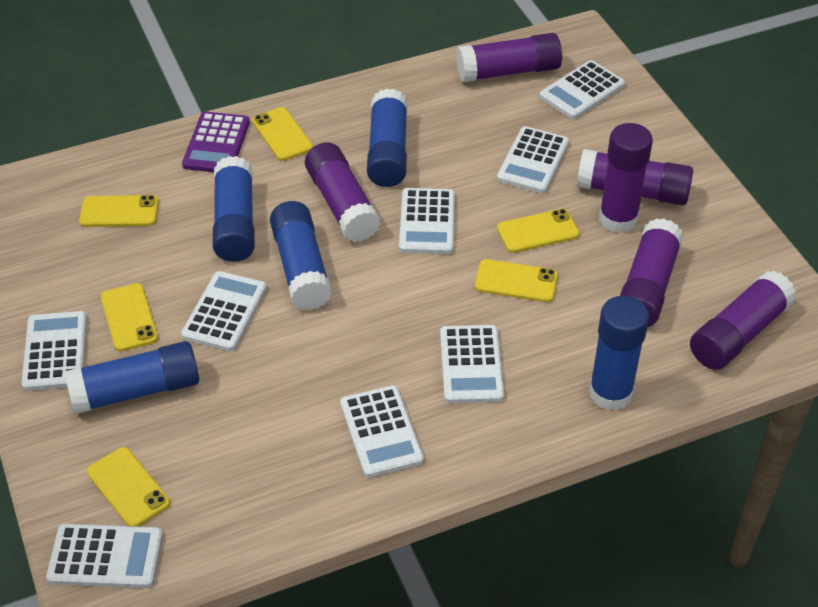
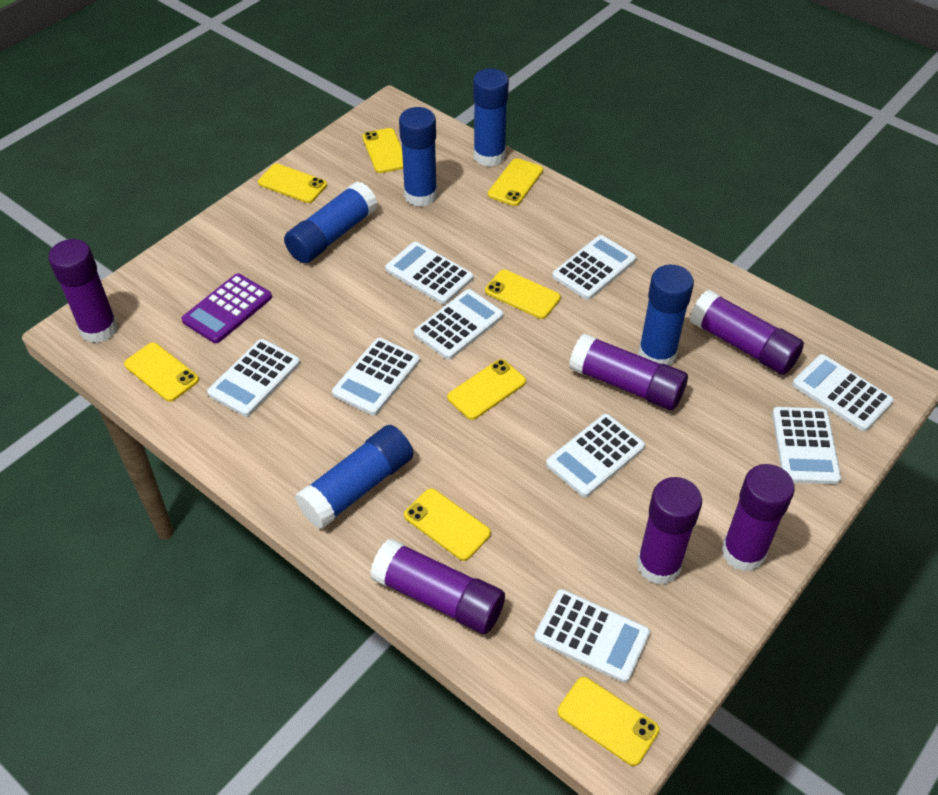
white calculator: 8 -> 9
yellow phone: 6 -> 8

